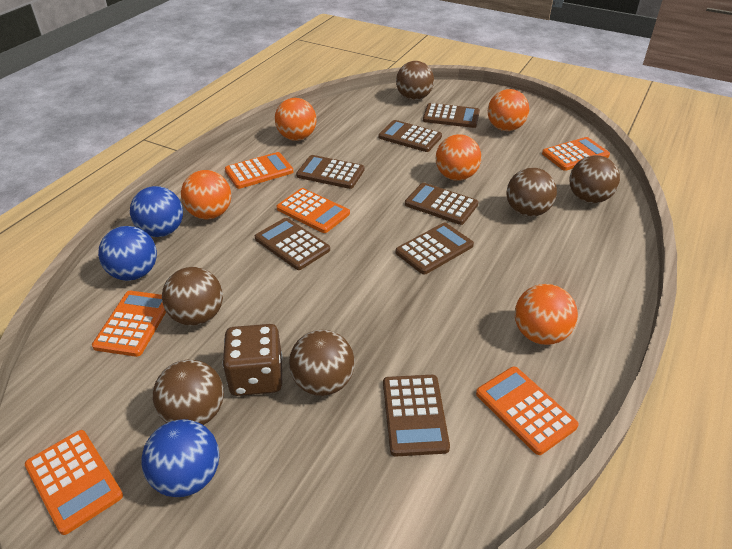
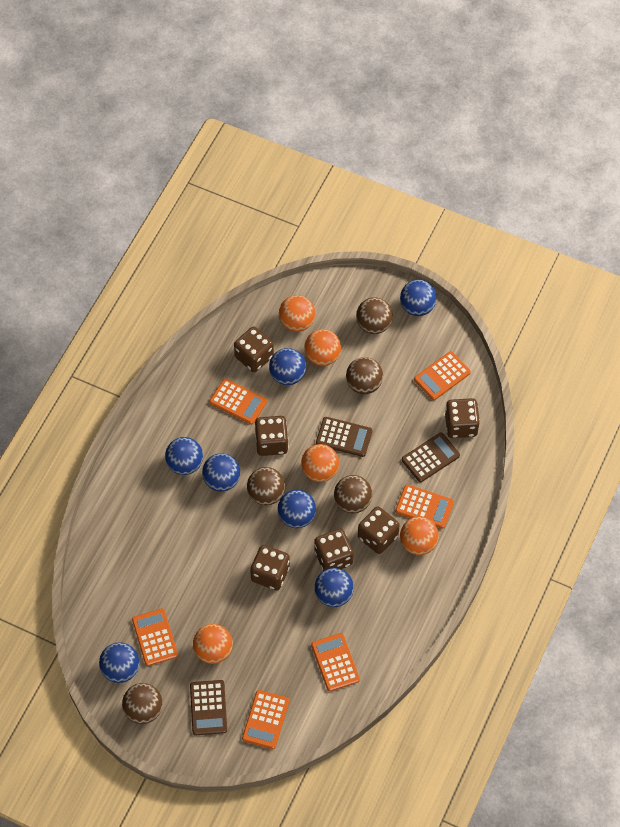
blue ball: 3 -> 7
brown ball: 6 -> 5
brown calculator: 7 -> 3
brown dice: 1 -> 6

